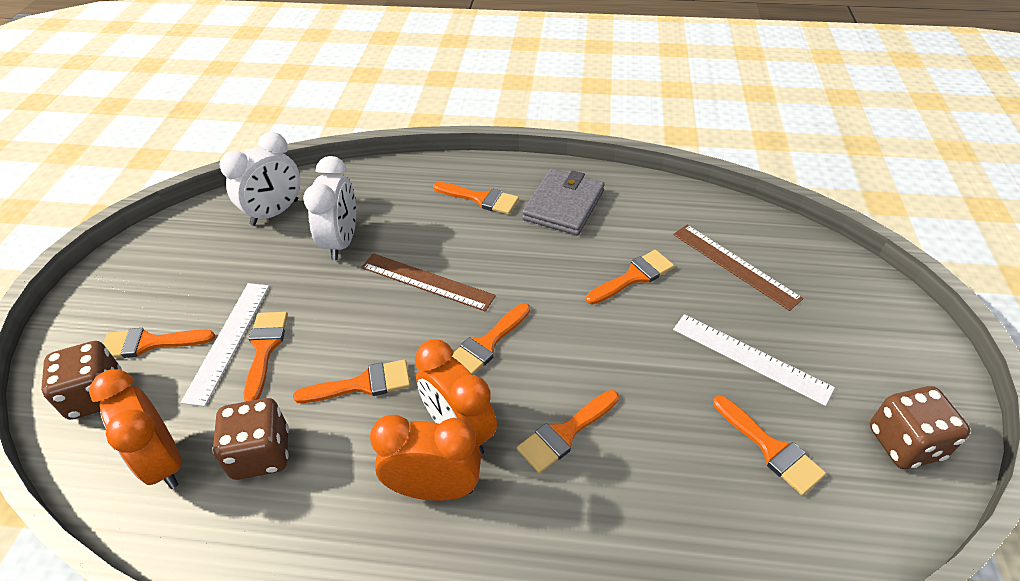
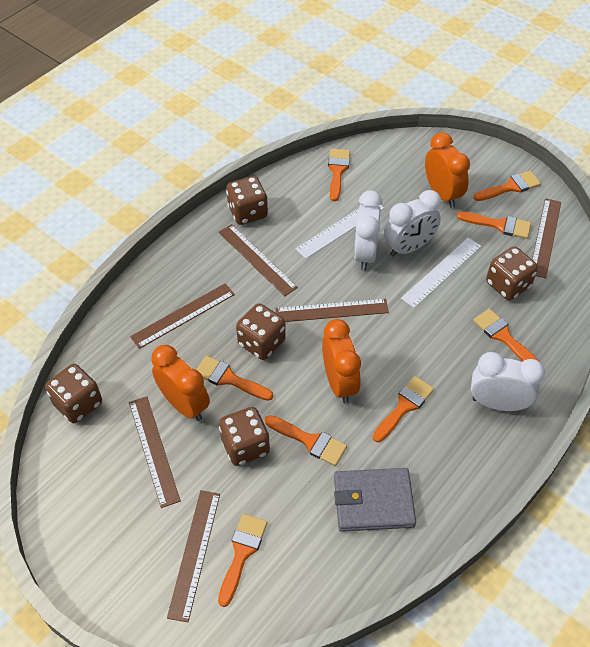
brown dice: 3 -> 5
brown ruler: 2 -> 6
white clock: 2 -> 3

